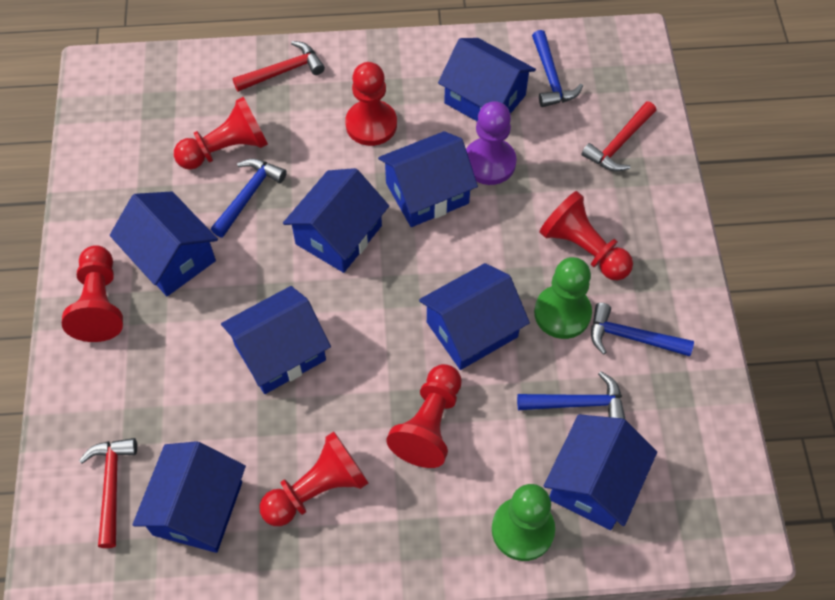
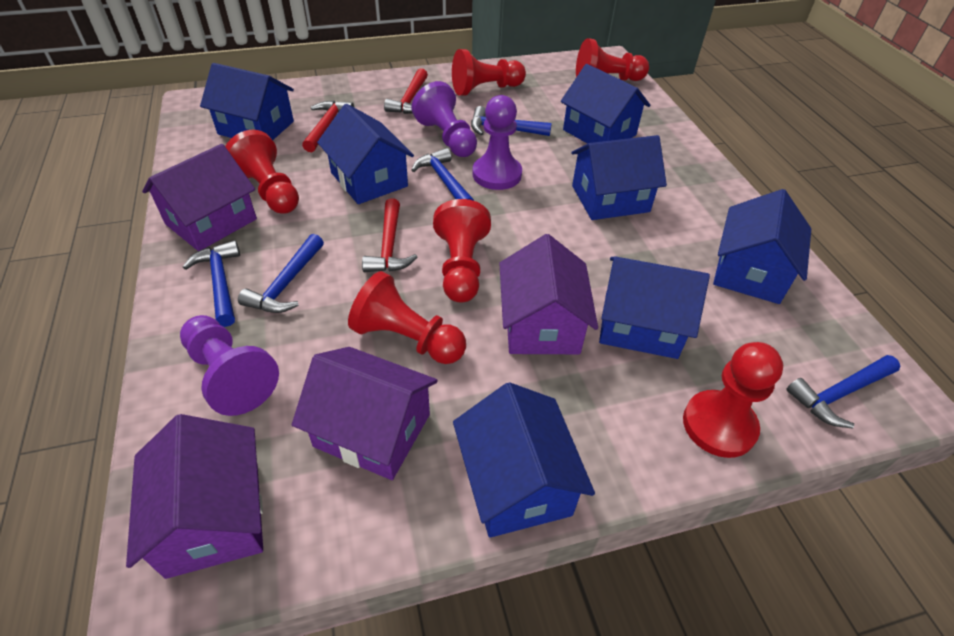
blue hammer: 4 -> 5
blue house: 8 -> 7
green pawn: 2 -> 0
purple house: 0 -> 4
purple pawn: 1 -> 3

